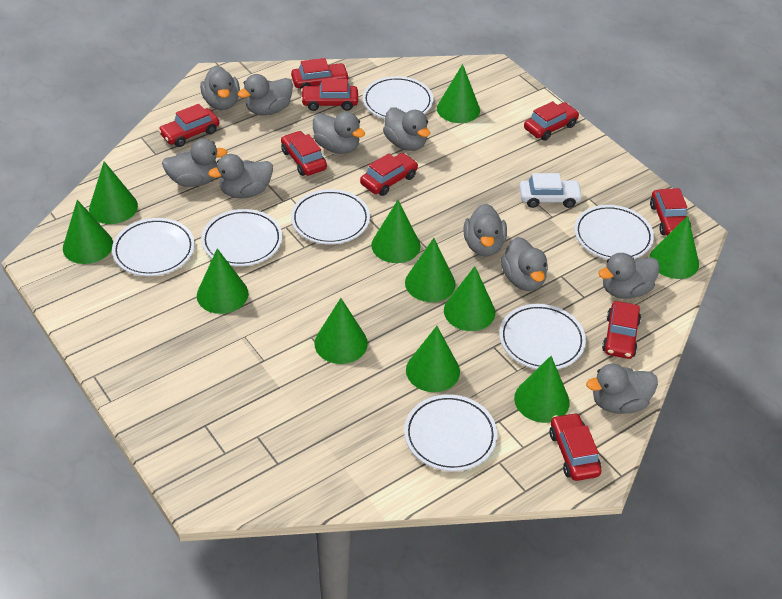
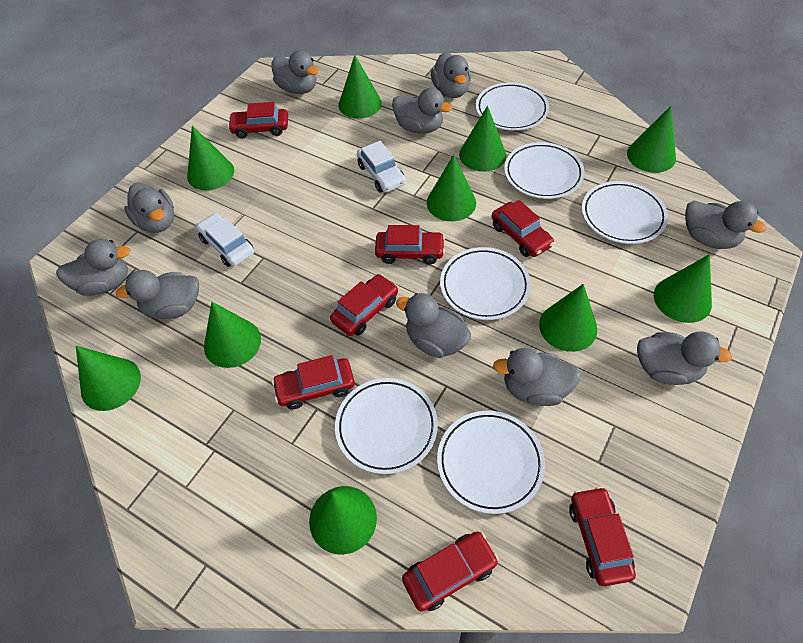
green cone: 11 -> 10
red car: 9 -> 7
white car: 1 -> 2
white plate: 7 -> 6

